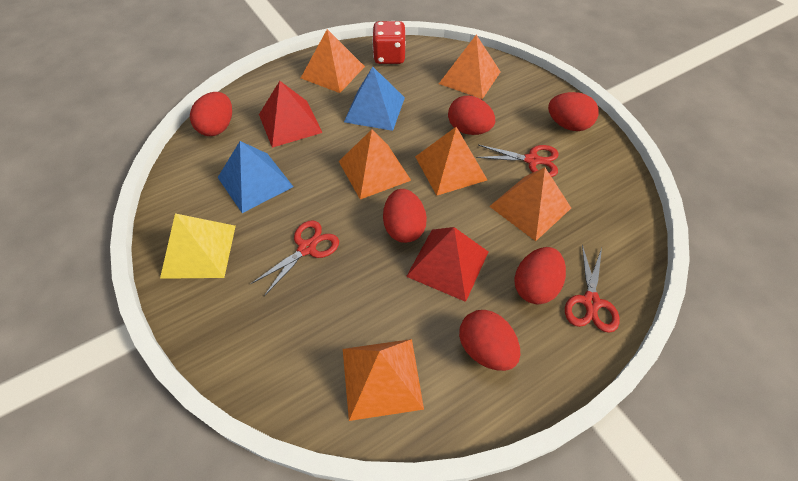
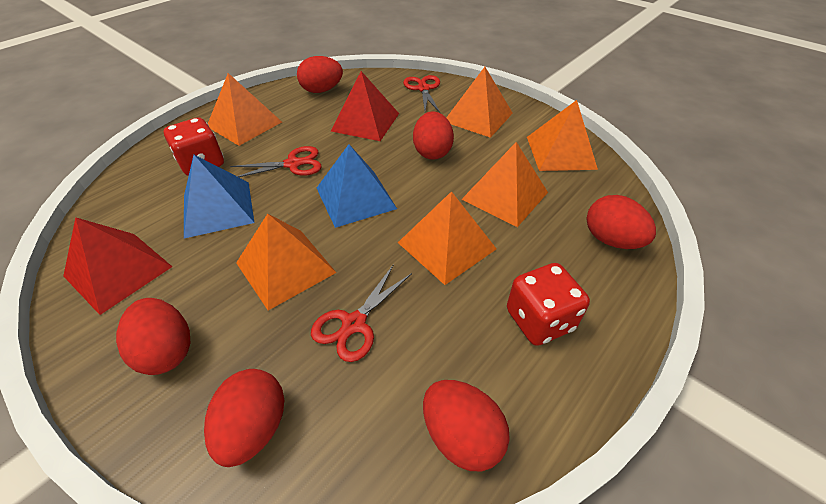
red dice: 1 -> 2
yellow pyramid: 1 -> 0

